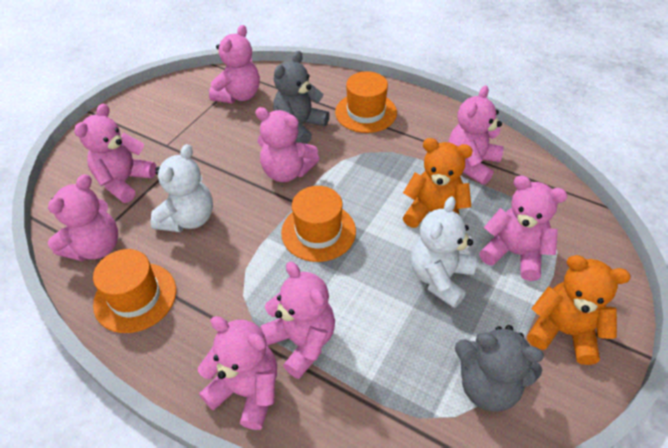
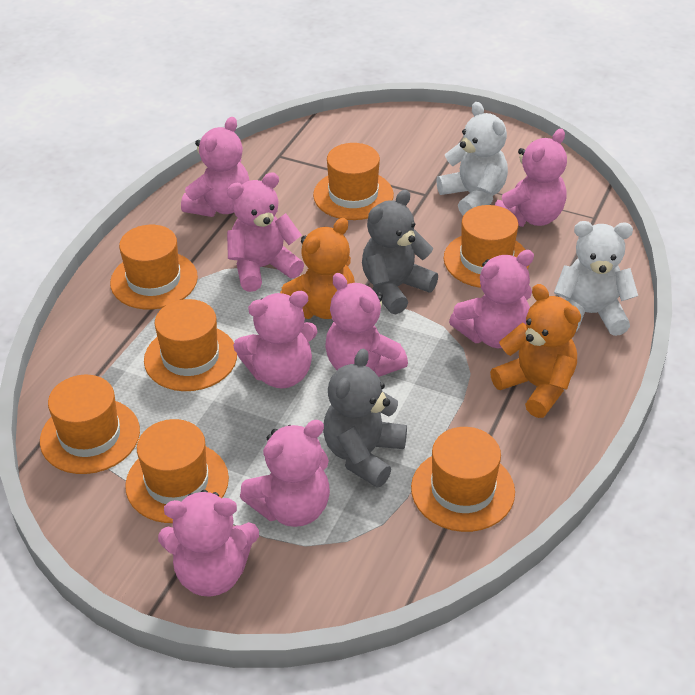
orange hat: 3 -> 7

